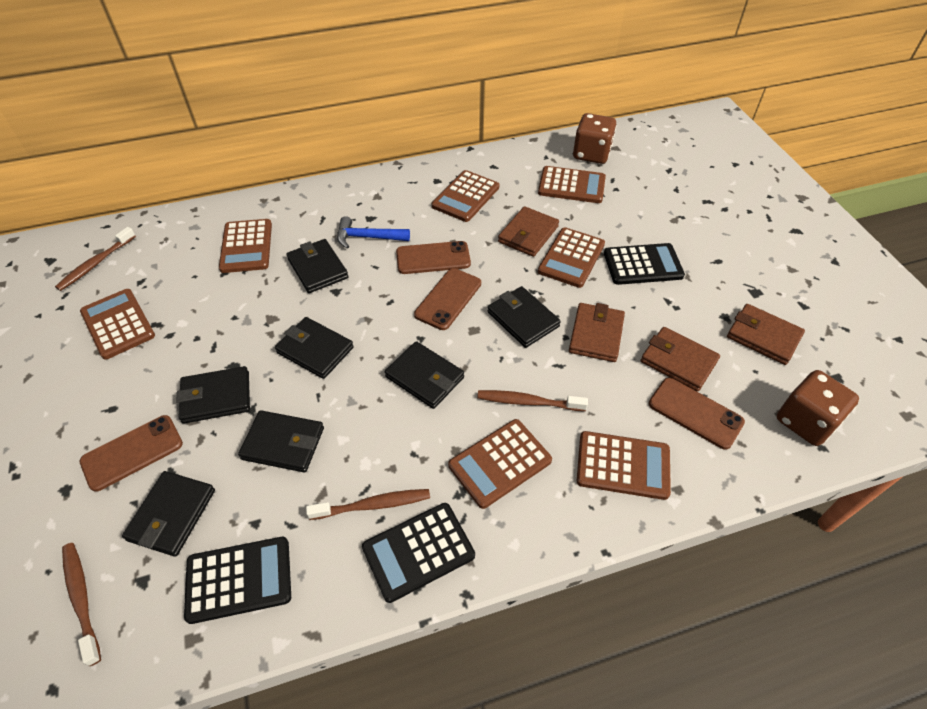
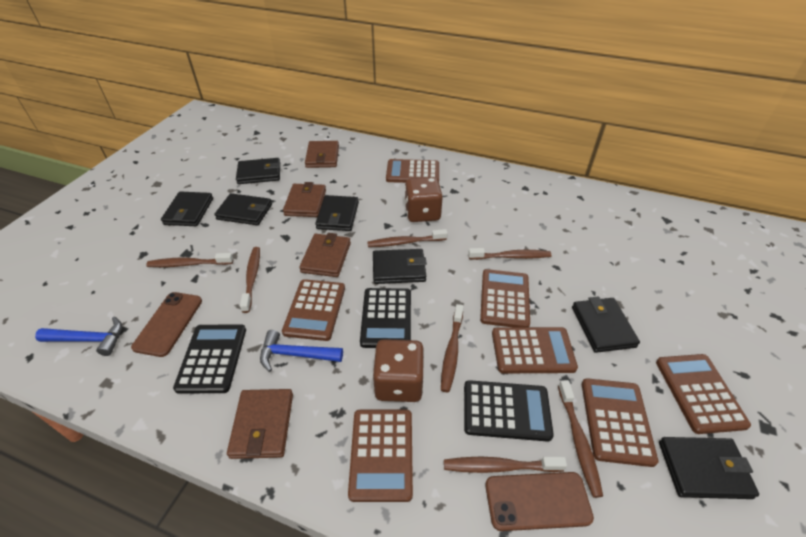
blue hammer: 1 -> 2
brown phone: 4 -> 2
brown toothbrush: 4 -> 7

